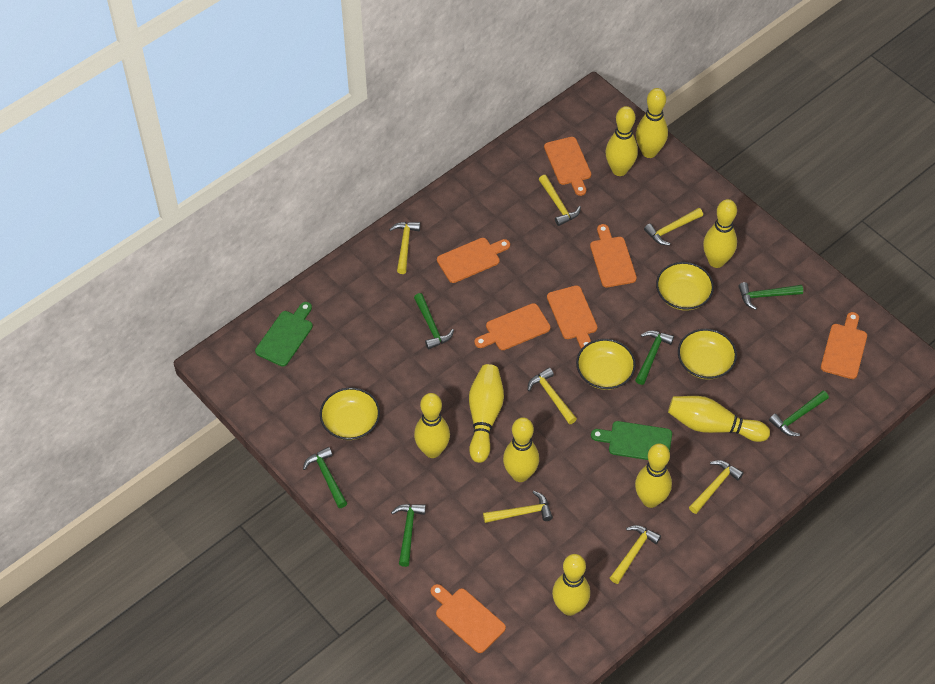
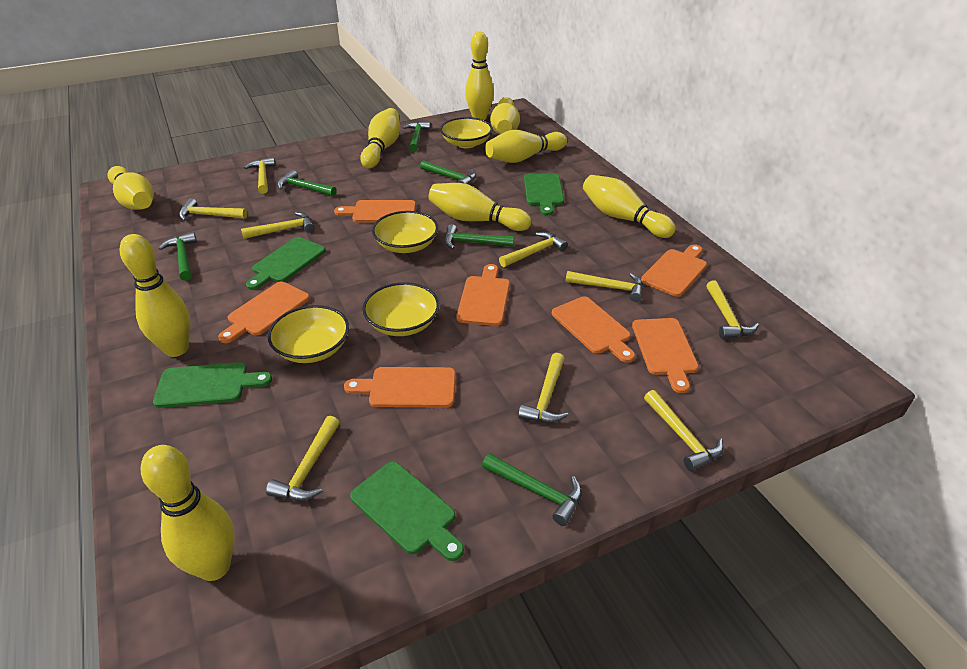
green cutting board: 2 -> 4
yellow hammer: 7 -> 9

